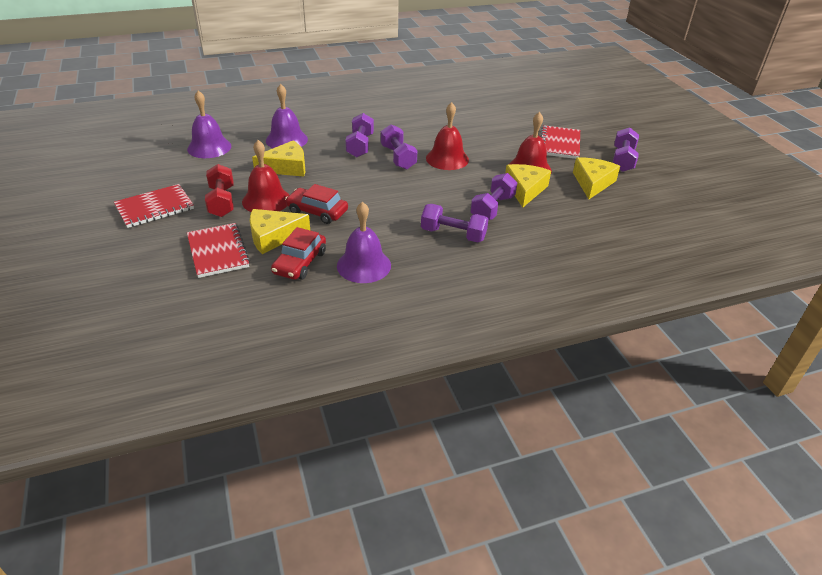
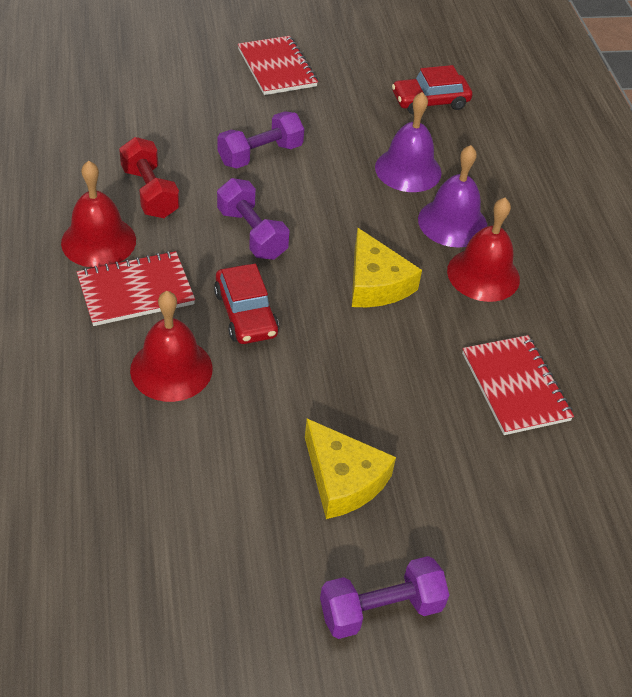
purple bell: 3 -> 2
purple dumbbell: 5 -> 3
yellow cheese: 4 -> 2

